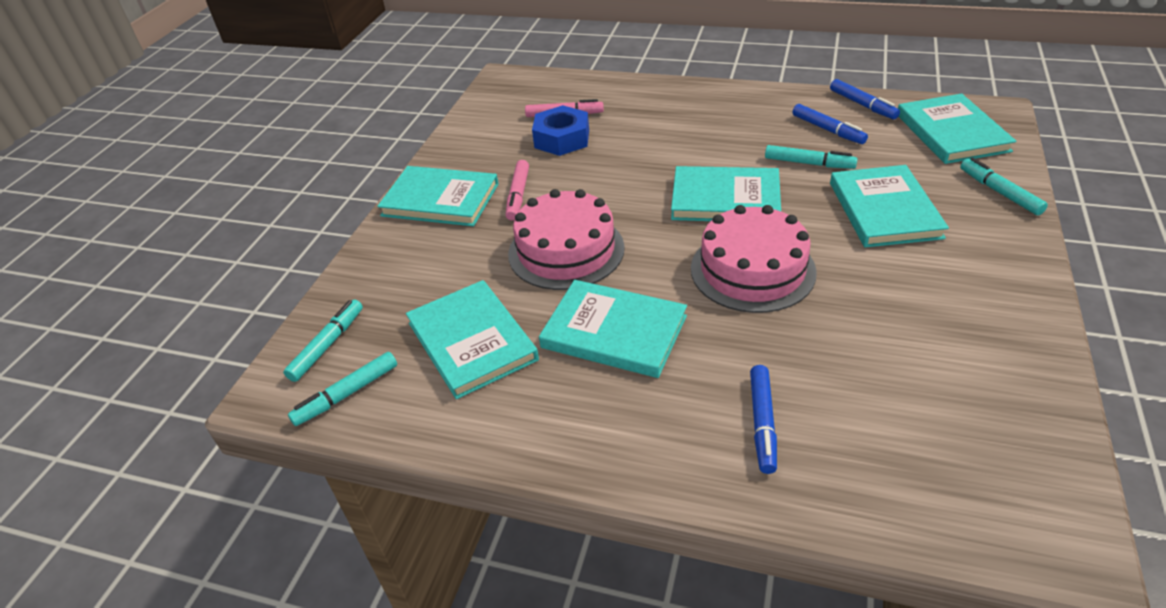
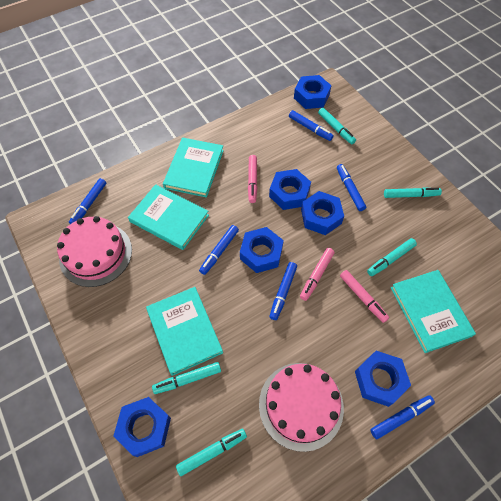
blue marker: 3 -> 6
blue nut: 1 -> 6
pink marker: 2 -> 3
turquoise book: 6 -> 4
turquoise marker: 4 -> 5

